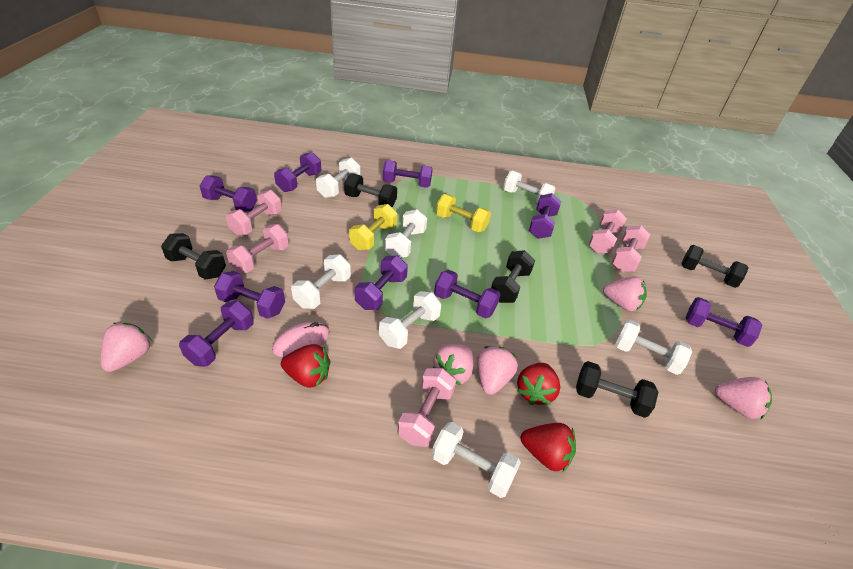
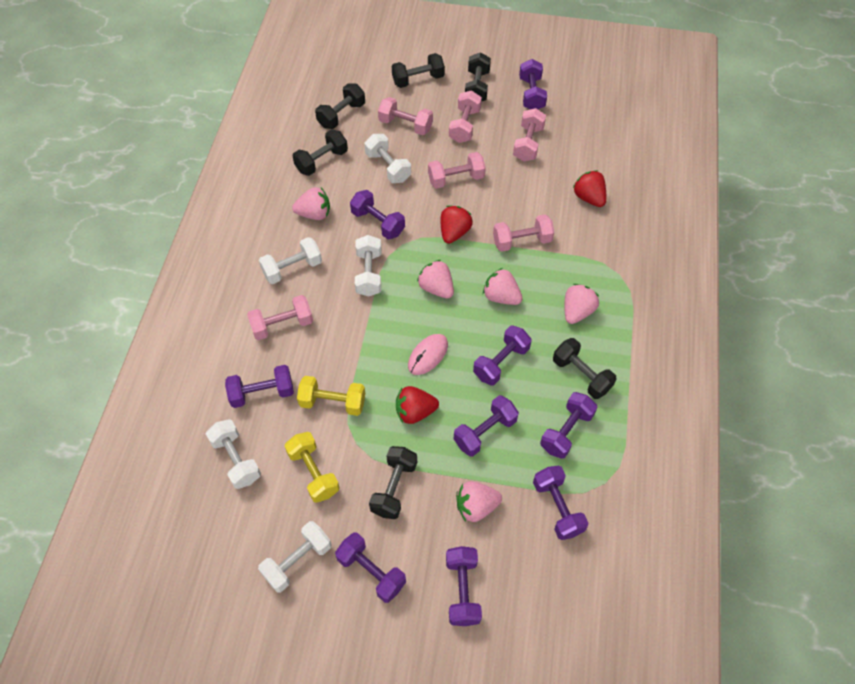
black dumbbell: 5 -> 6
pink dumbbell: 5 -> 6
white dumbbell: 7 -> 5

